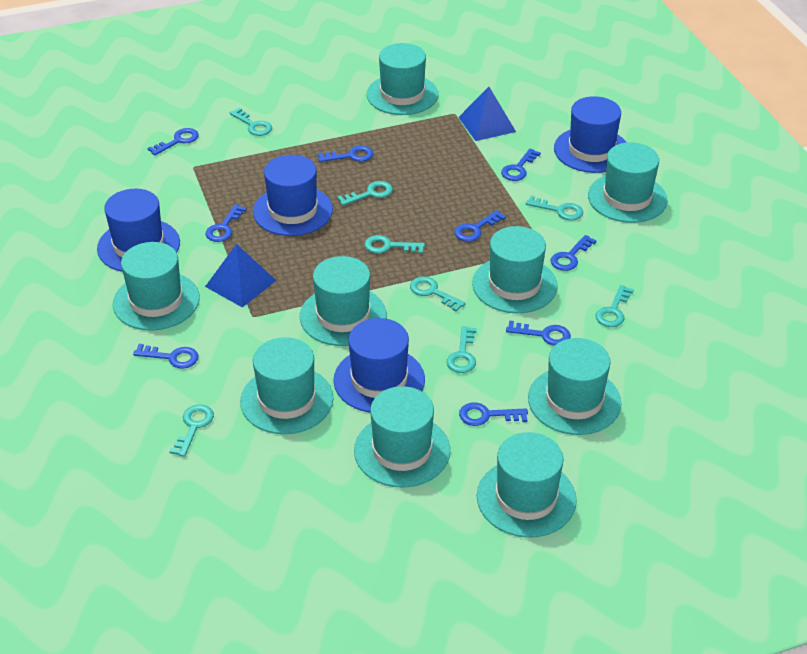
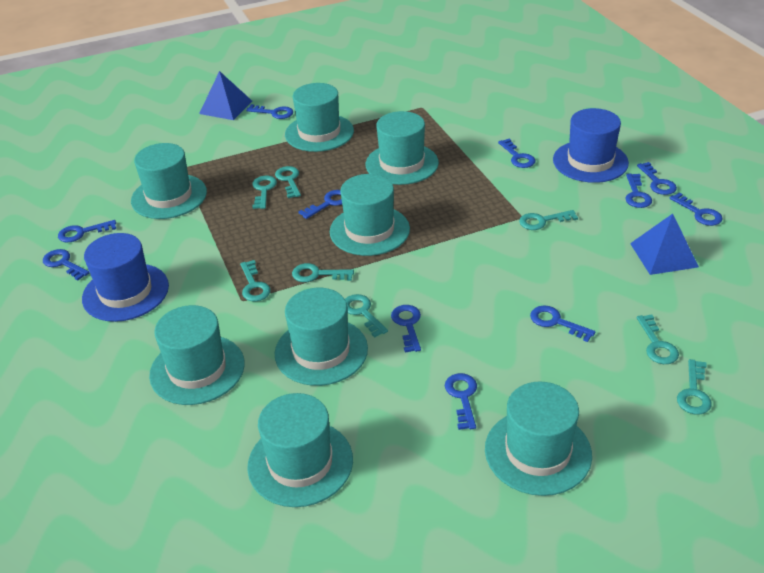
blue hat: 4 -> 2
blue key: 9 -> 11
turquoise hat: 9 -> 8

